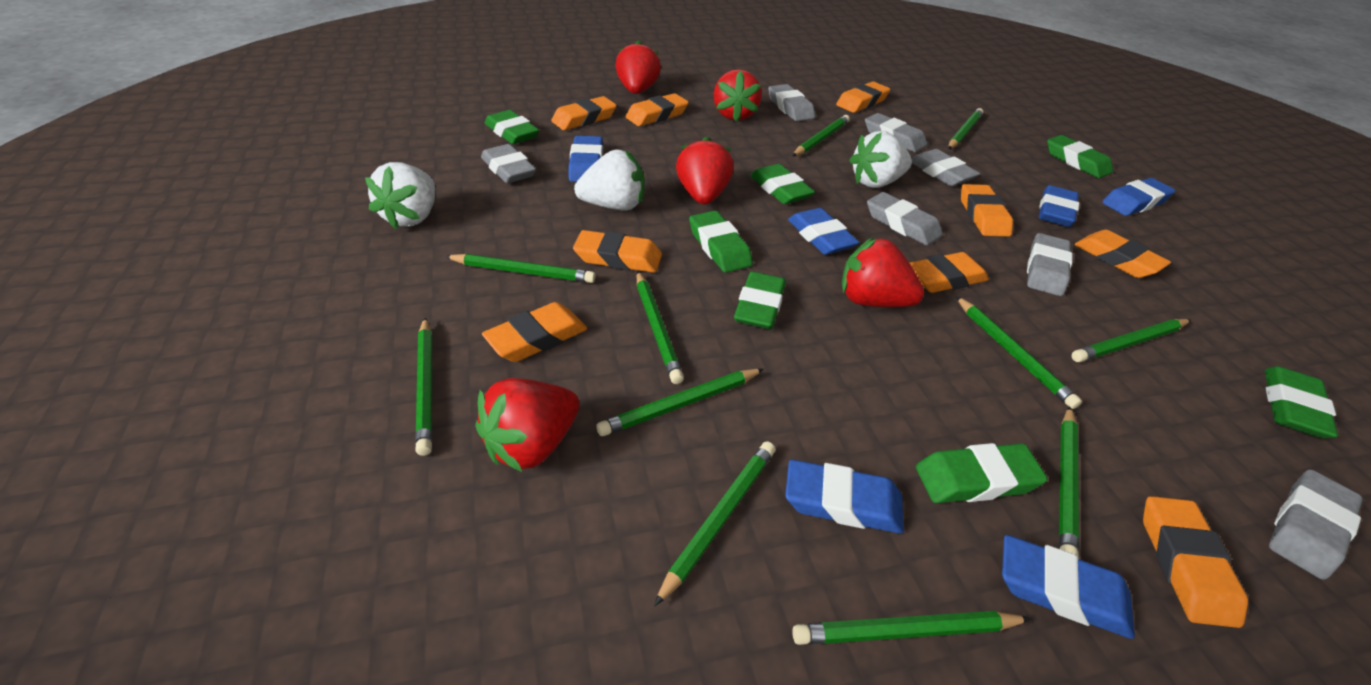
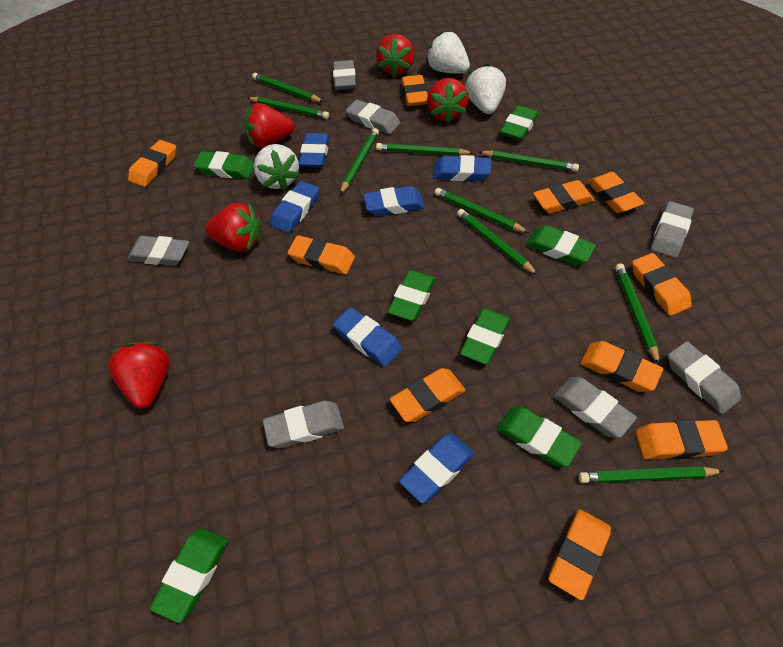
green pencil: 11 -> 9
orange eraser: 9 -> 10

